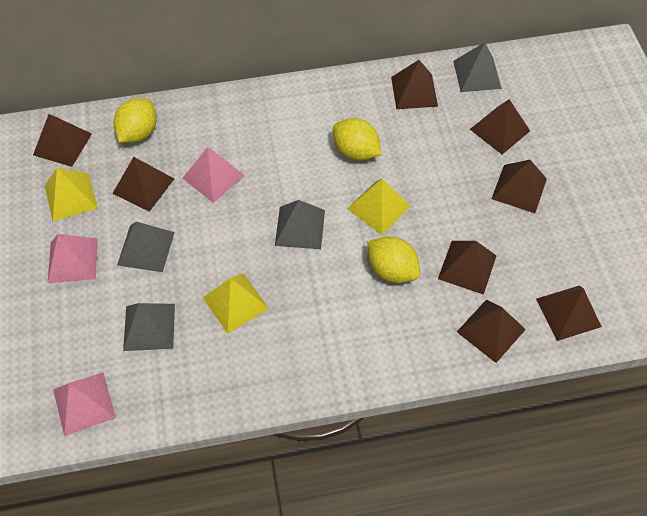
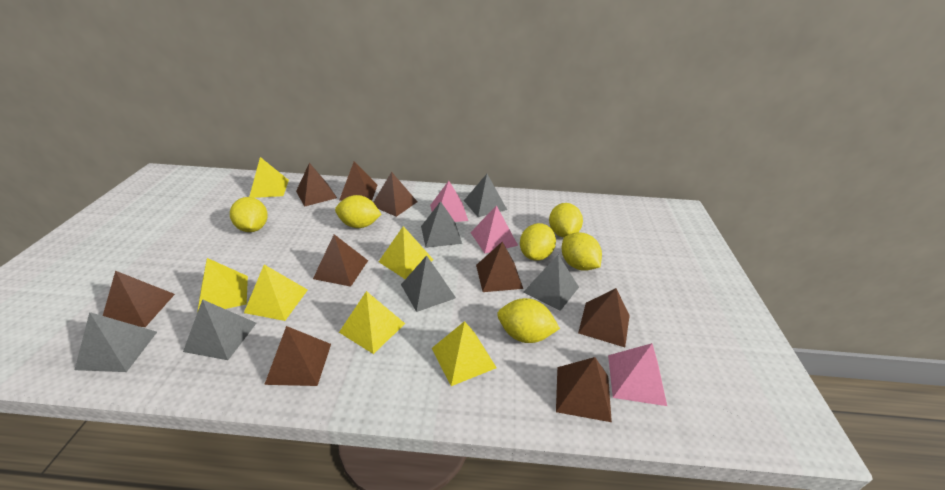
brown pyramid: 8 -> 9
grey pyramid: 4 -> 6
yellow lemon: 3 -> 6
yellow pyramid: 3 -> 6

